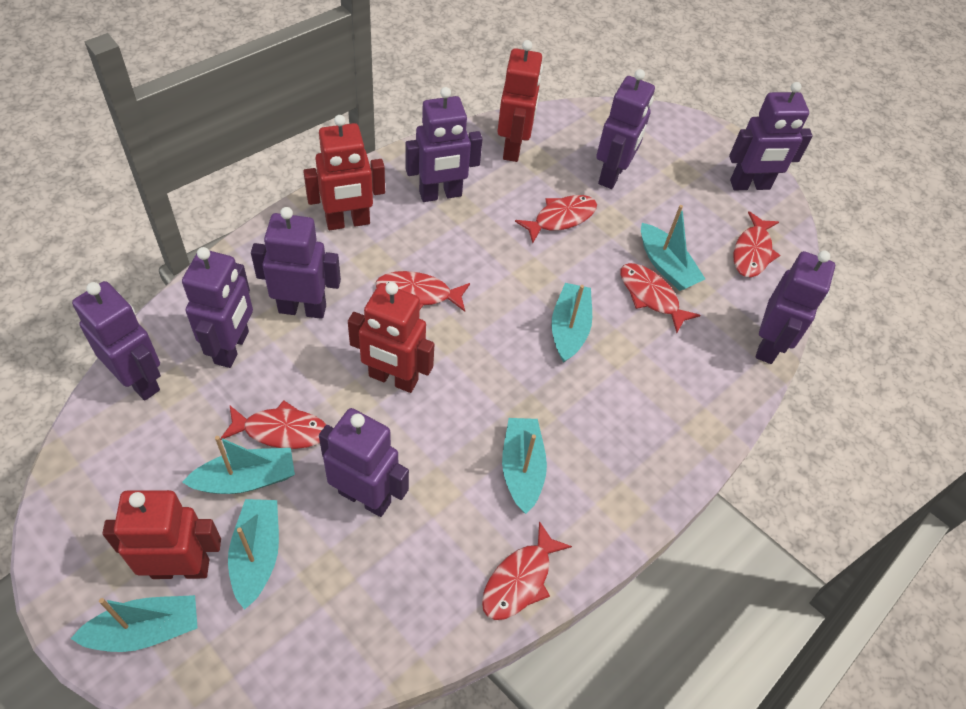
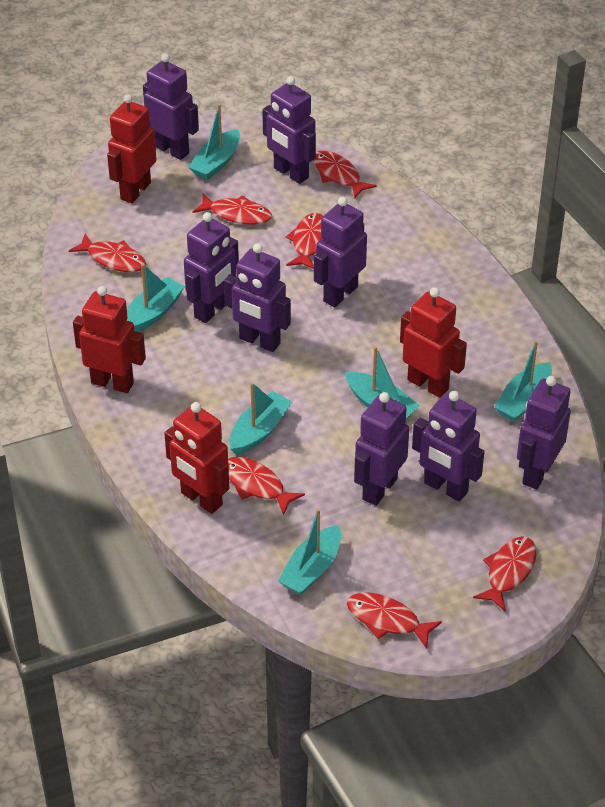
red fish: 6 -> 7

